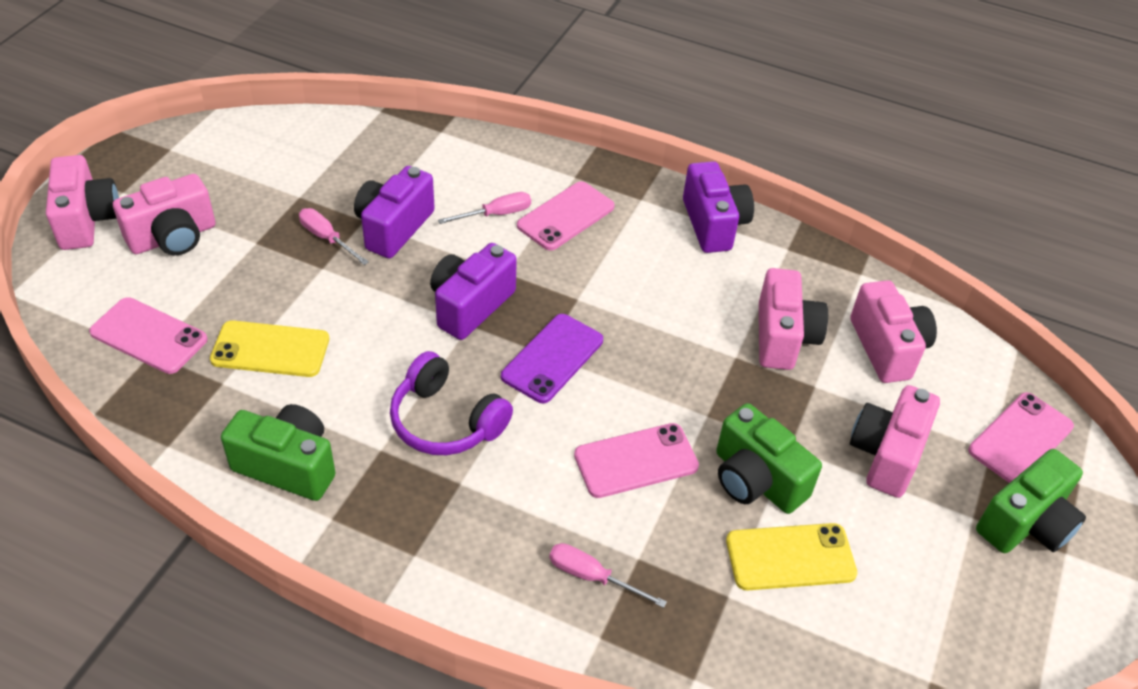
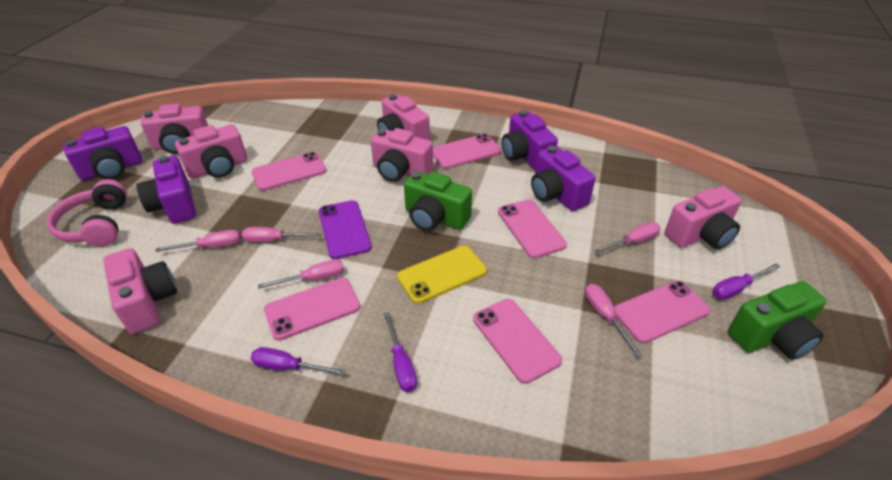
green camera: 3 -> 2
pink camera: 5 -> 6
pink headphones: 0 -> 1
pink phone: 4 -> 6
pink screwdriver: 3 -> 5
purple camera: 3 -> 4
purple headphones: 1 -> 0
purple screwdriver: 0 -> 3
yellow phone: 2 -> 1

